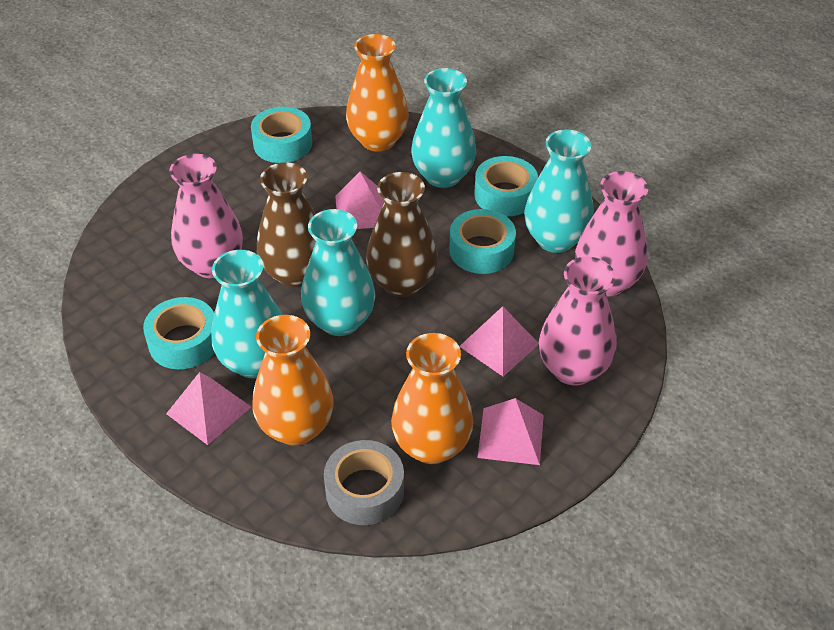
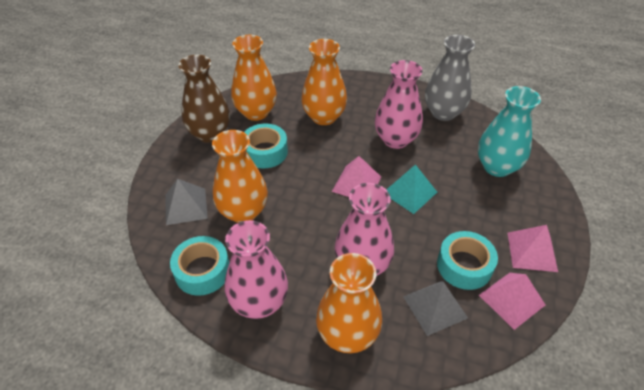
brown vase: 2 -> 1
grey pyramid: 0 -> 2
grey tape: 1 -> 0
grey vase: 0 -> 1
orange vase: 3 -> 4
pink pyramid: 4 -> 3
turquoise pyramid: 0 -> 1
turquoise tape: 4 -> 3
turquoise vase: 4 -> 1

